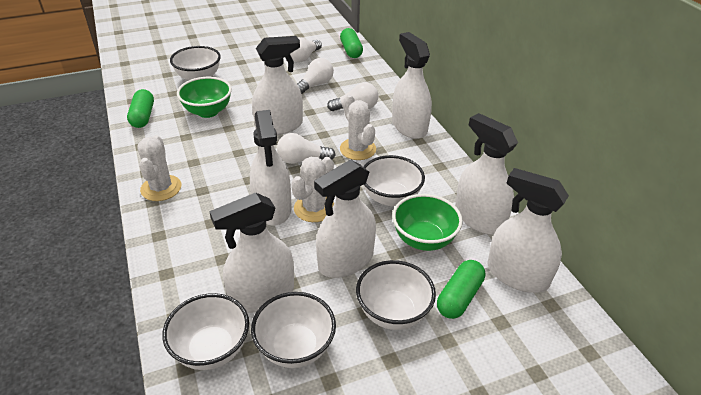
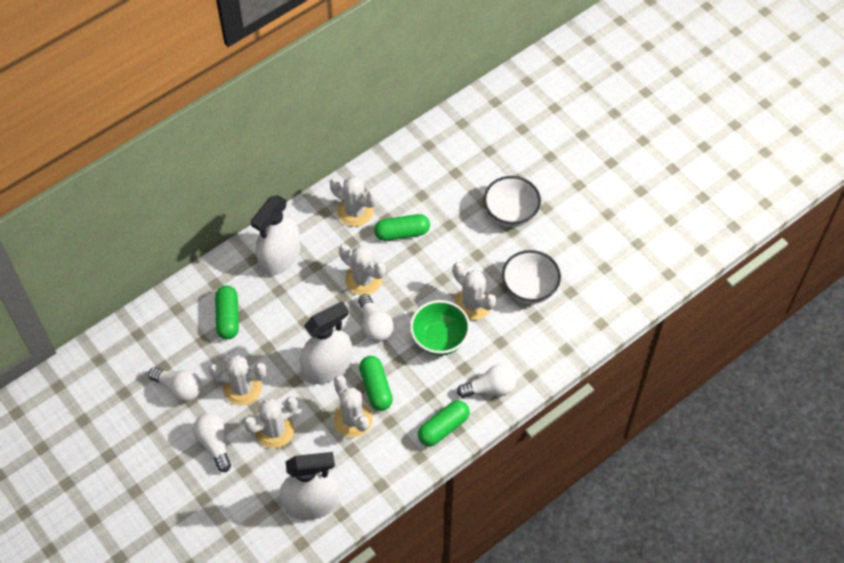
green bowl: 2 -> 1
green capsule: 3 -> 4
white bowl: 5 -> 2
white cactus: 3 -> 6
white spray bottle: 7 -> 3

